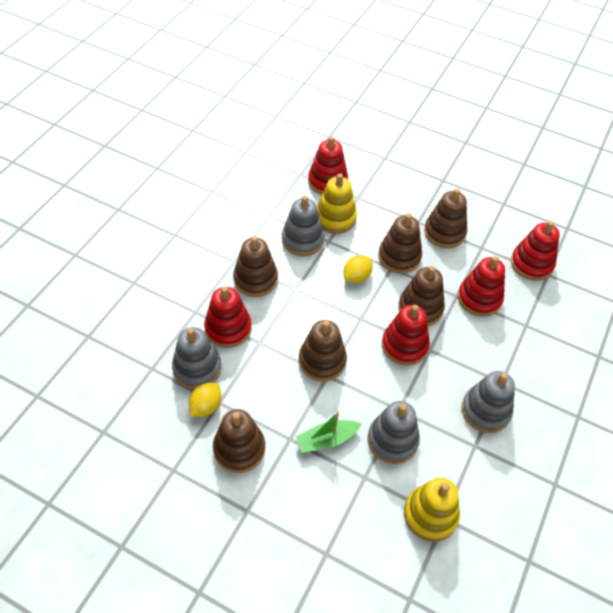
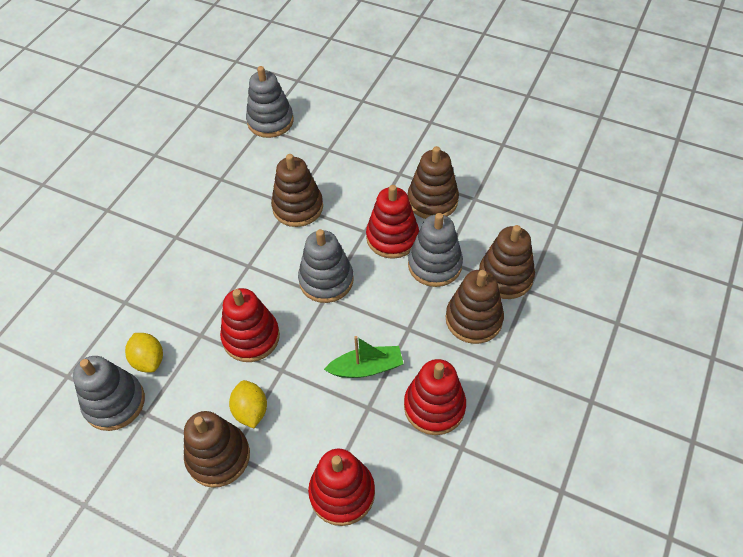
brown stacking toy: 6 -> 5
red stacking toy: 5 -> 4
yellow stacking toy: 2 -> 0

